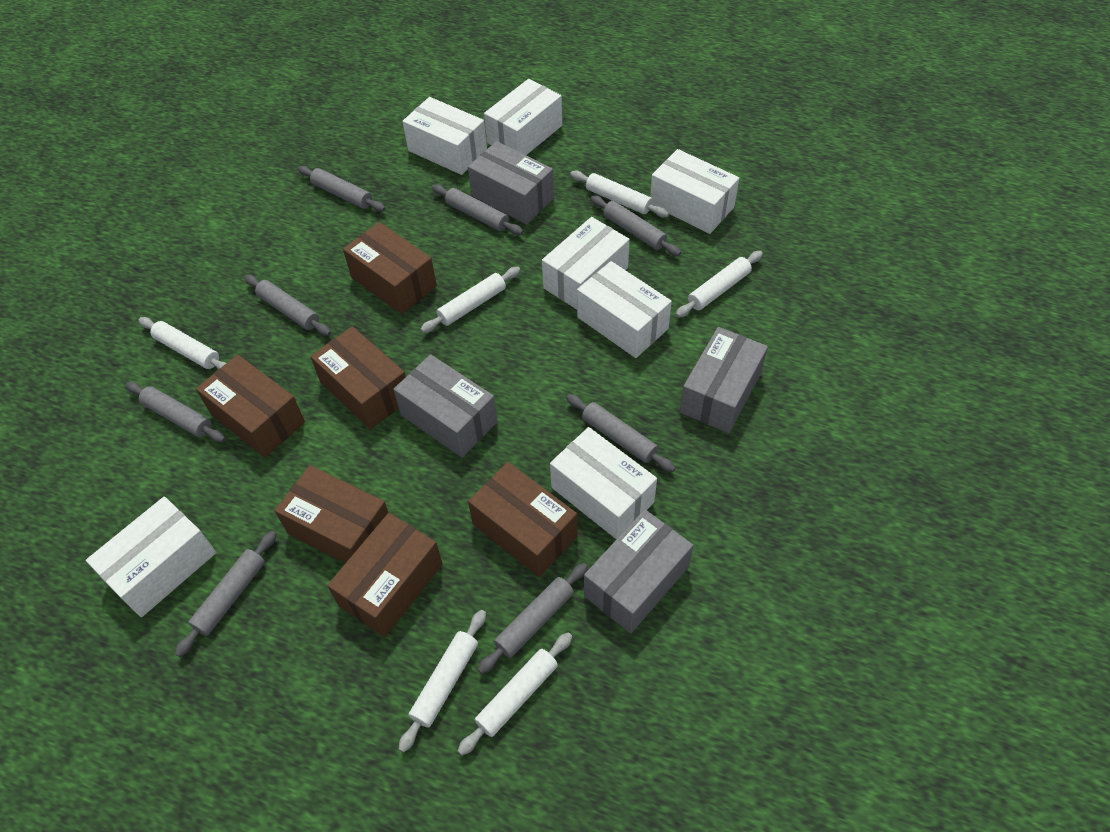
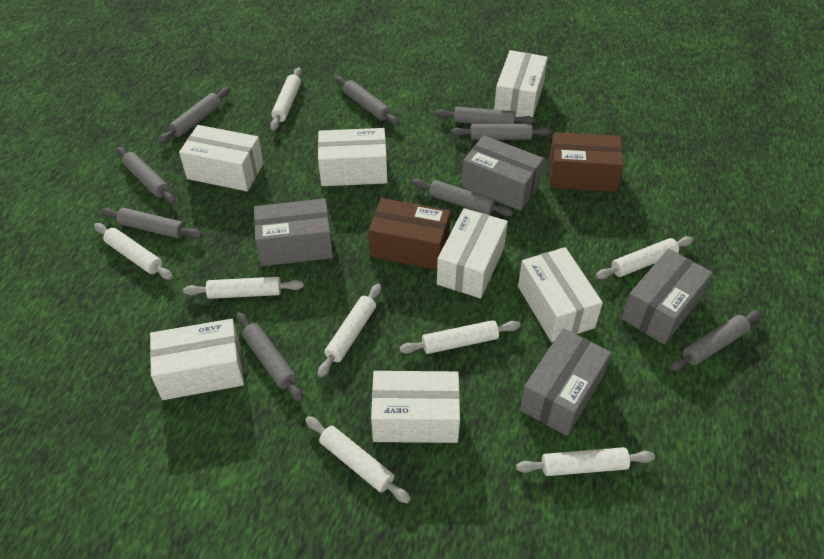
brown box: 6 -> 2
grey rolling pin: 8 -> 9
white rolling pin: 6 -> 8

